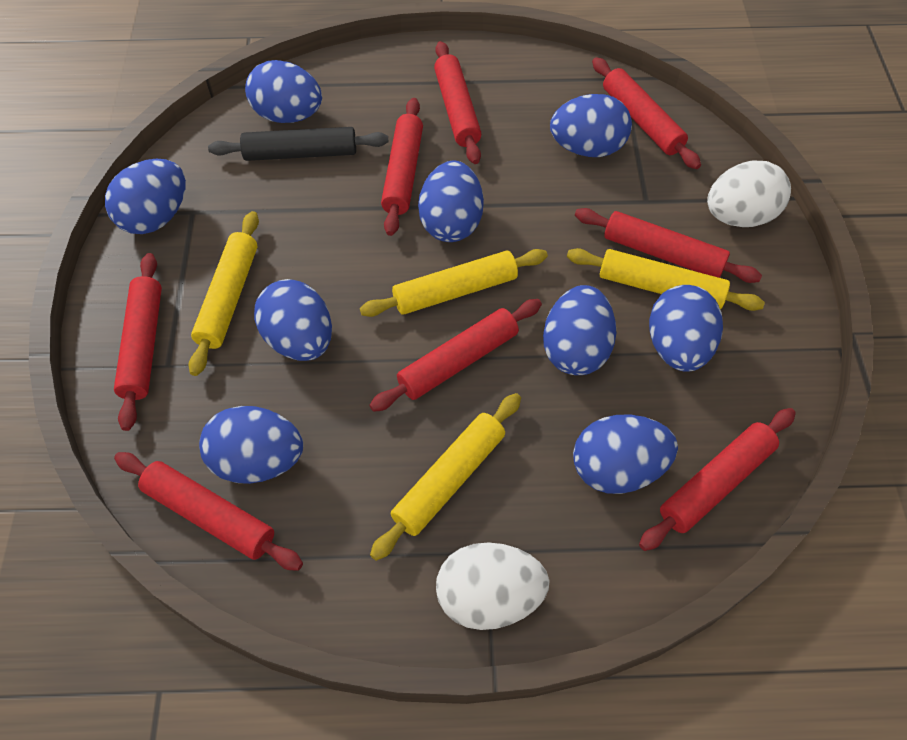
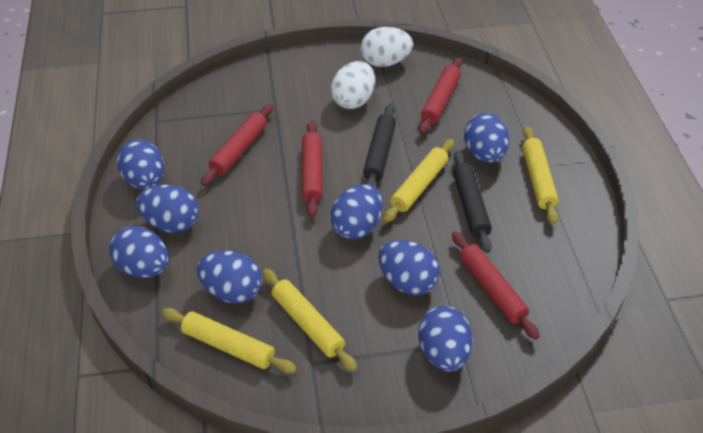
black rolling pin: 1 -> 2
blue egg: 9 -> 8
red rolling pin: 8 -> 4

